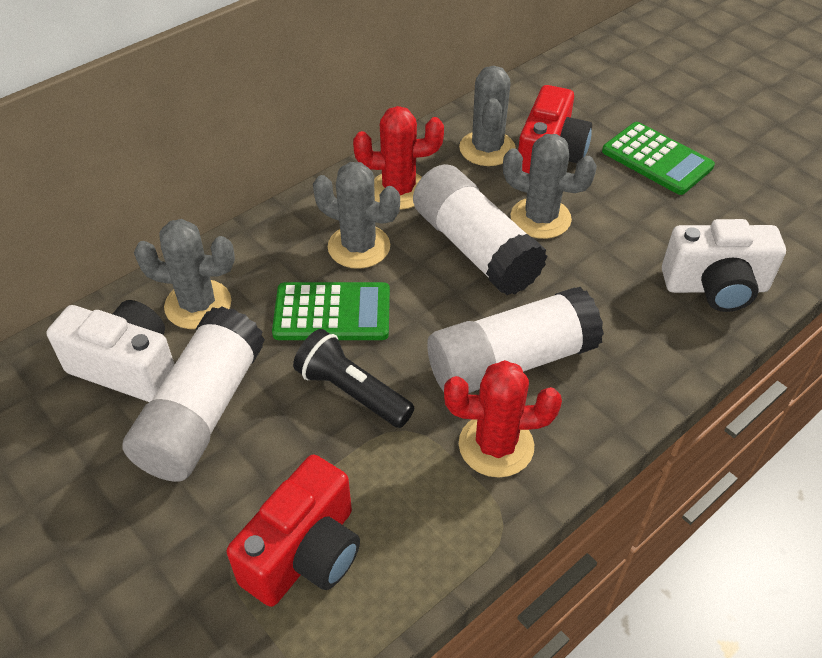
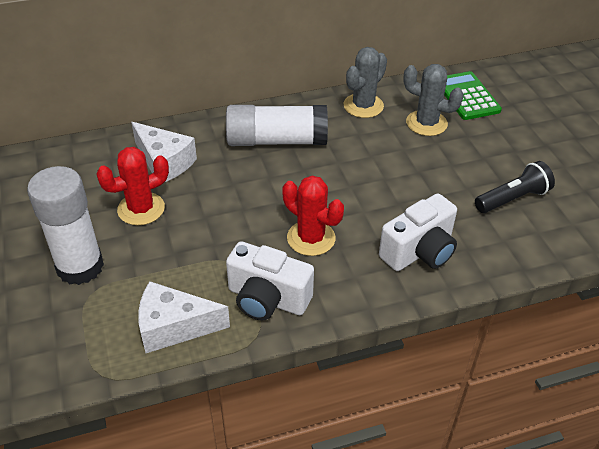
green calculator: 2 -> 1
grey cactus: 4 -> 2
red camera: 2 -> 0
white cheese: 0 -> 2
white glue stick: 3 -> 2

